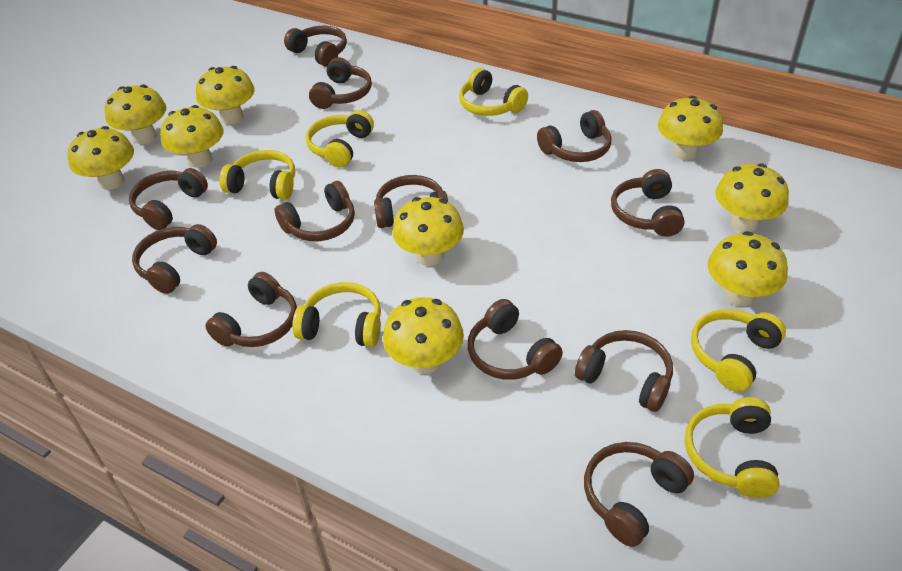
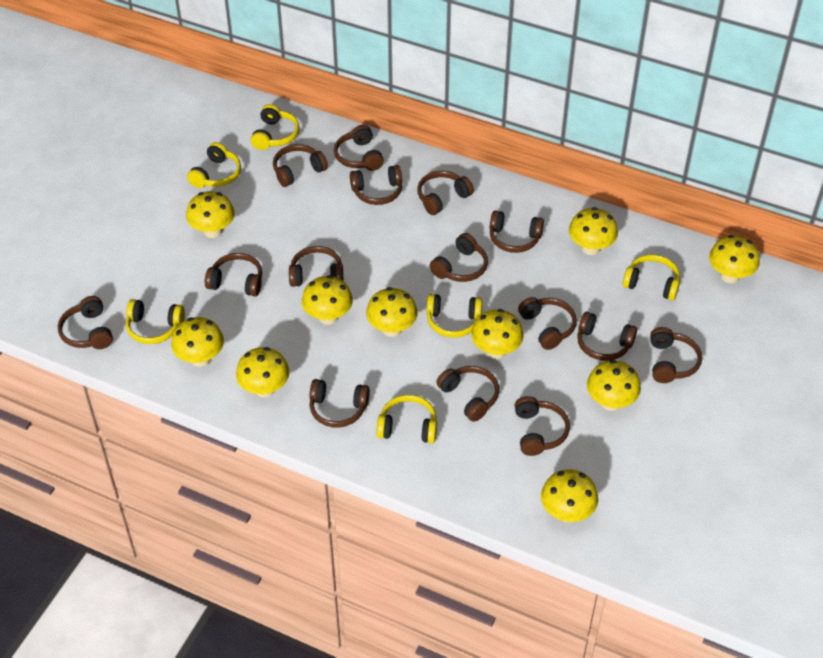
brown headphones: 12 -> 15
yellow mushroom: 9 -> 10

